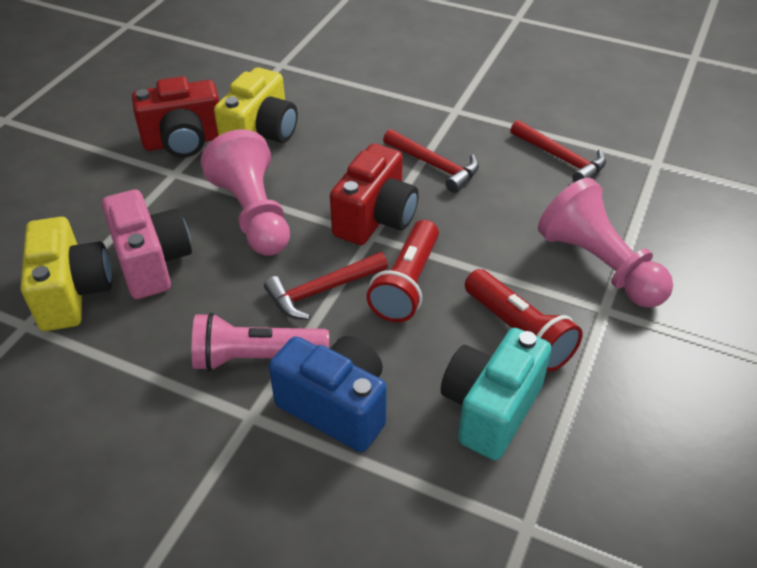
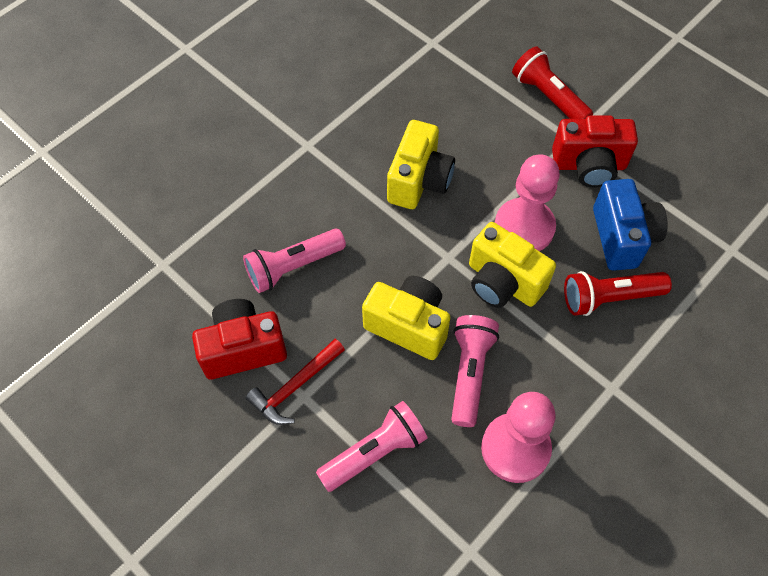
pink camera: 1 -> 0
pink flashlight: 1 -> 3
red hammer: 3 -> 1
turquoise camera: 1 -> 0
yellow camera: 2 -> 3

